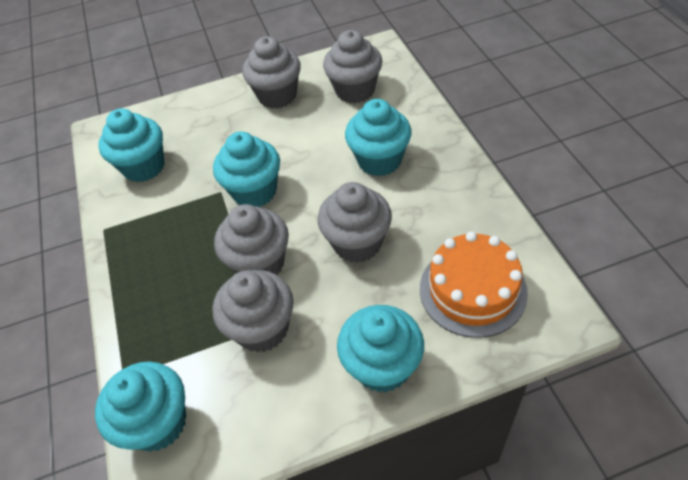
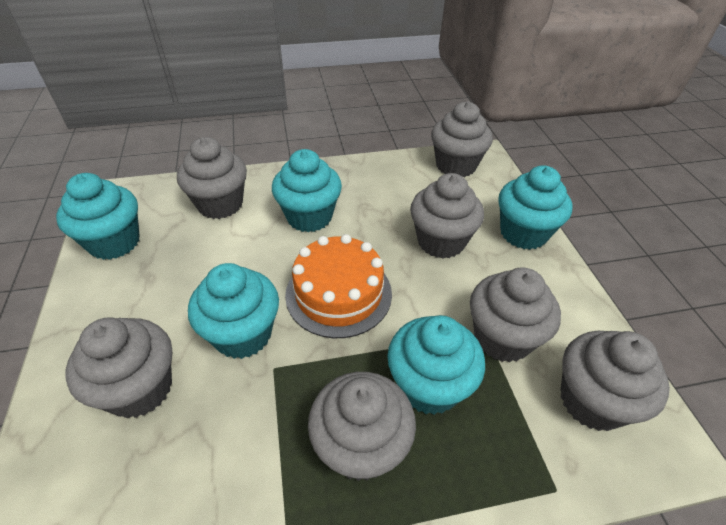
grey cupcake: 5 -> 7

